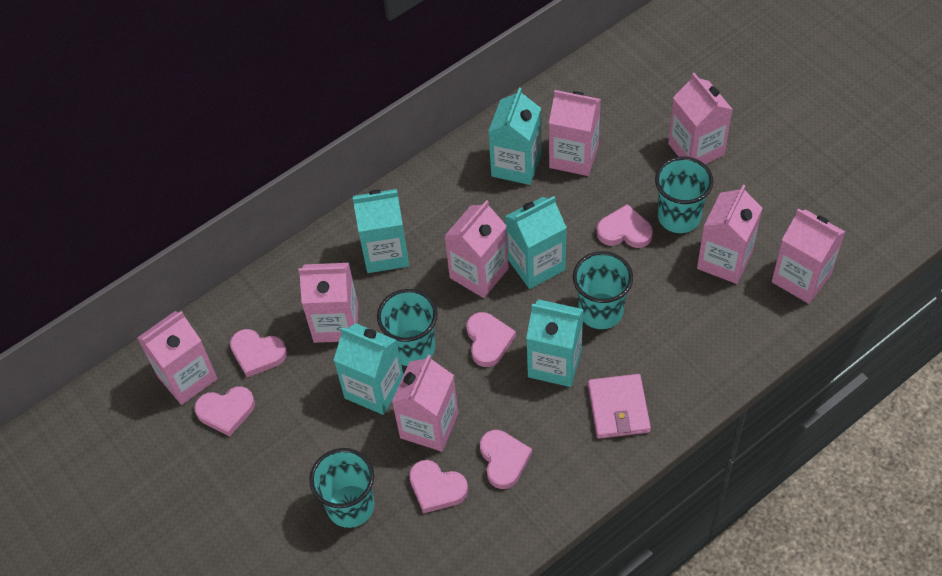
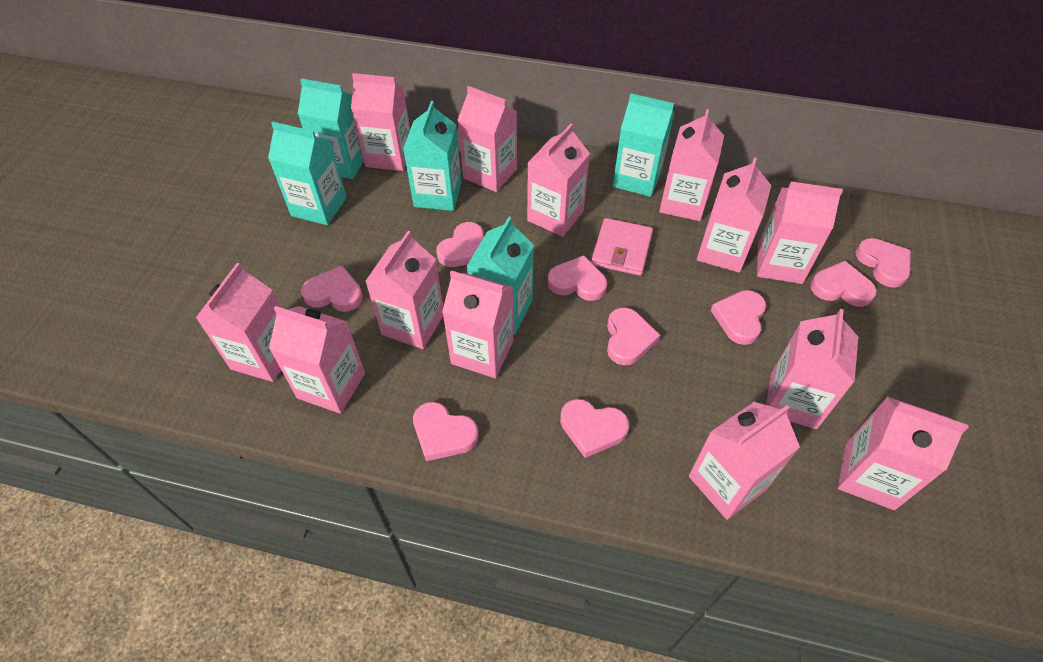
pink carton: 8 -> 13
pink heart: 6 -> 9
turquoise cup: 4 -> 0

